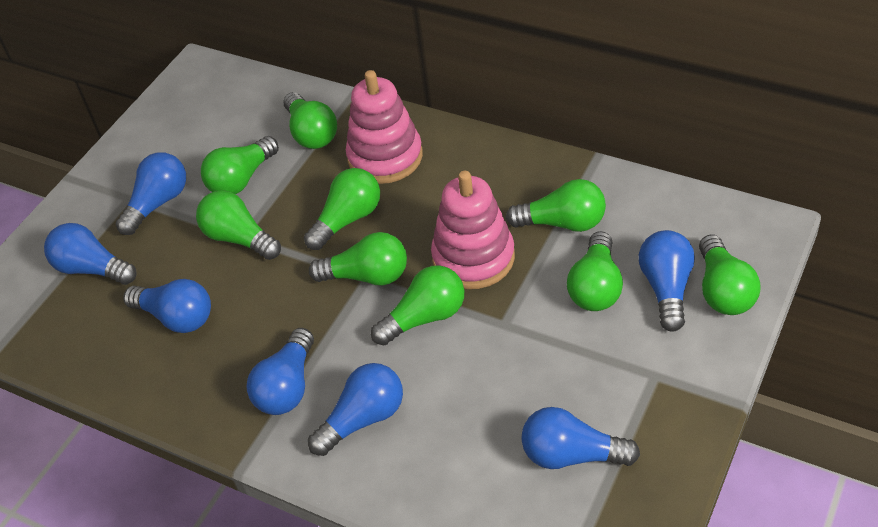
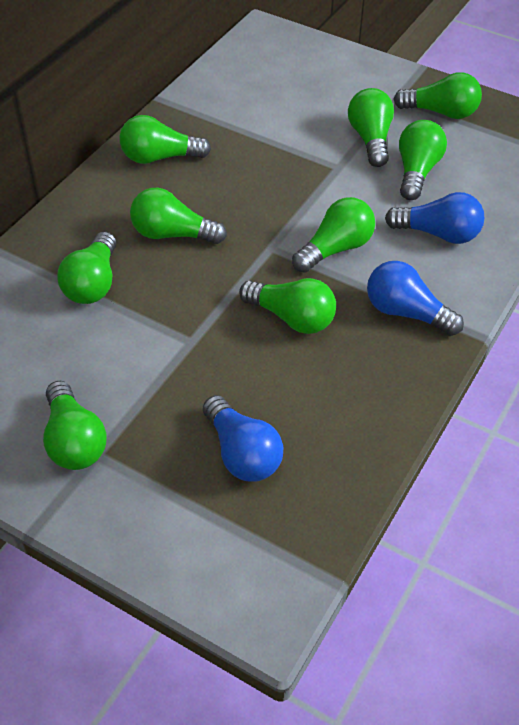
blue light bulb: 7 -> 3
pink stacking toy: 2 -> 0

